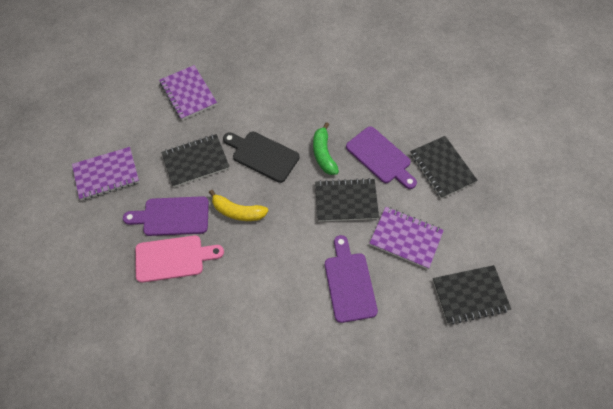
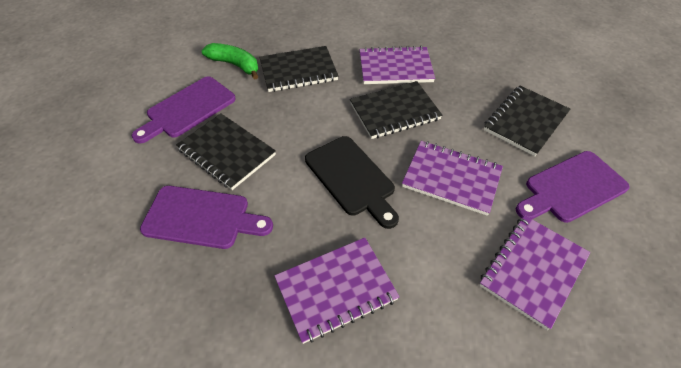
pink cutting board: 1 -> 0
purple notebook: 3 -> 4
yellow banana: 1 -> 0

